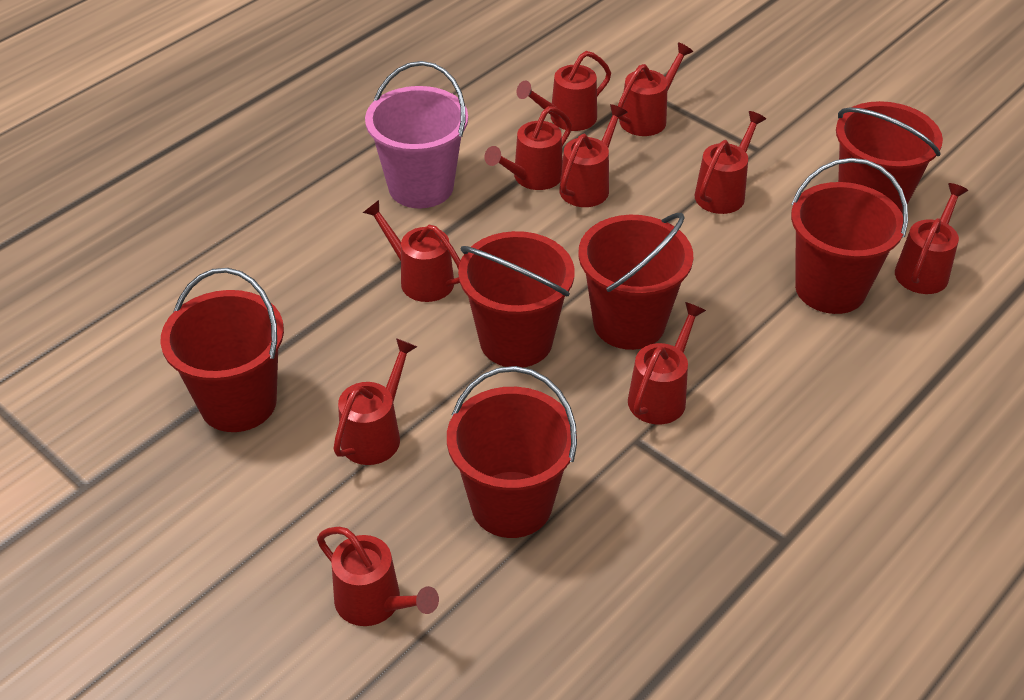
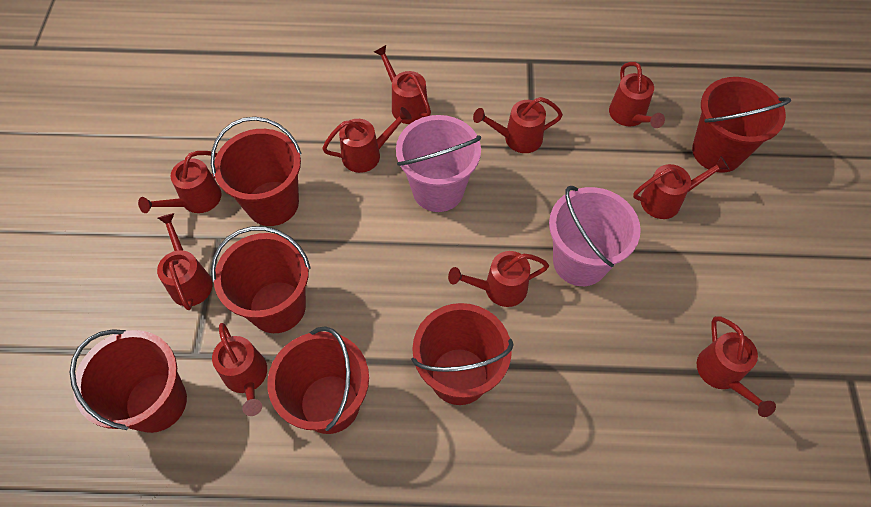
pink bucket: 1 -> 2

